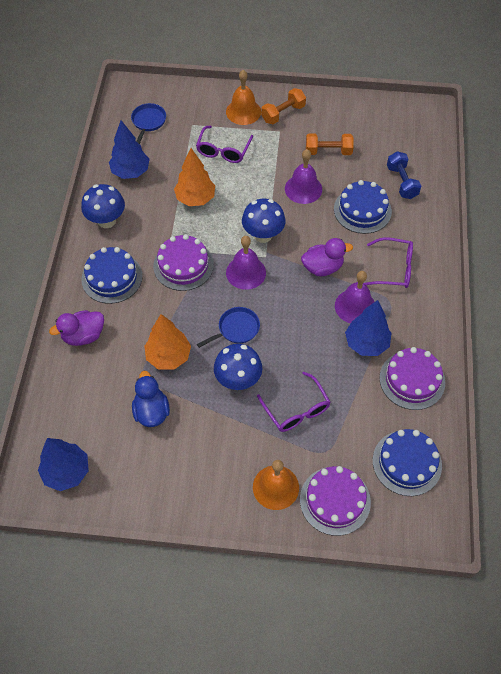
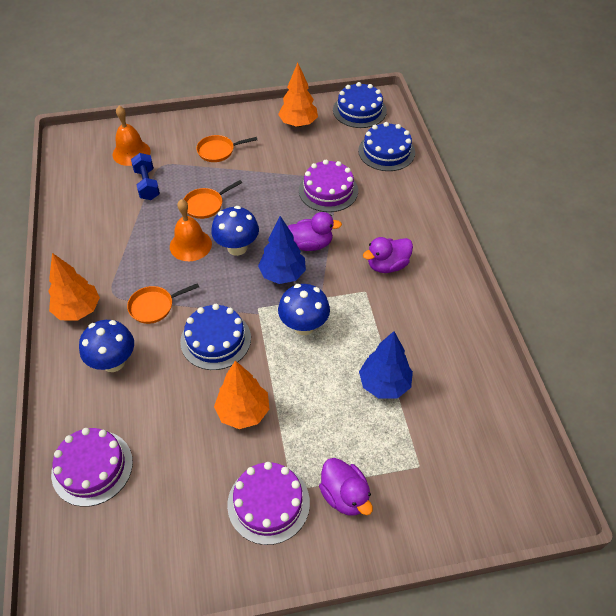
blue duck: 1 -> 0
blue pan: 2 -> 0
blue tree: 3 -> 2
orange dumbbell: 2 -> 0
orange pan: 0 -> 3
orange tree: 2 -> 3
purple bell: 3 -> 0
purple duck: 2 -> 3
purple glasses: 3 -> 0

